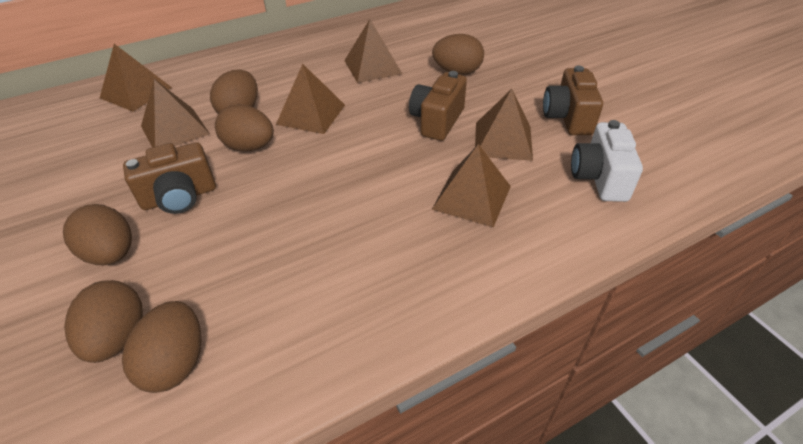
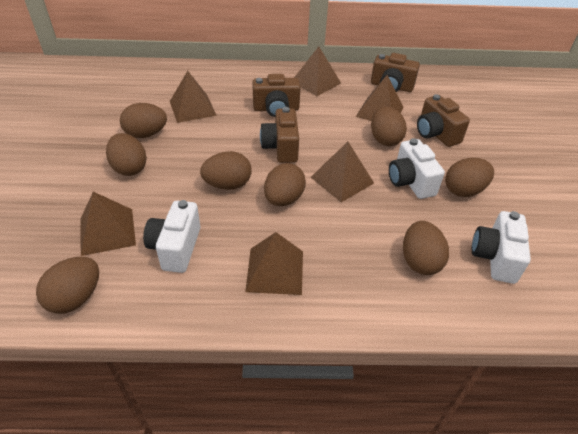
brown camera: 3 -> 4
brown egg: 6 -> 8
white camera: 1 -> 3

